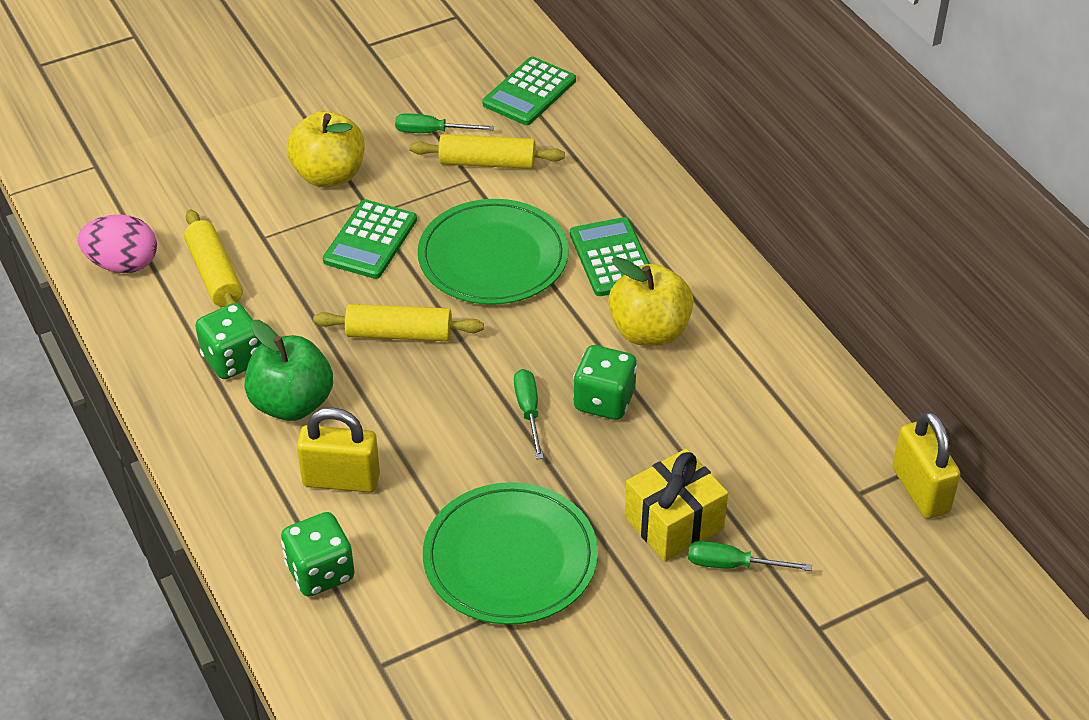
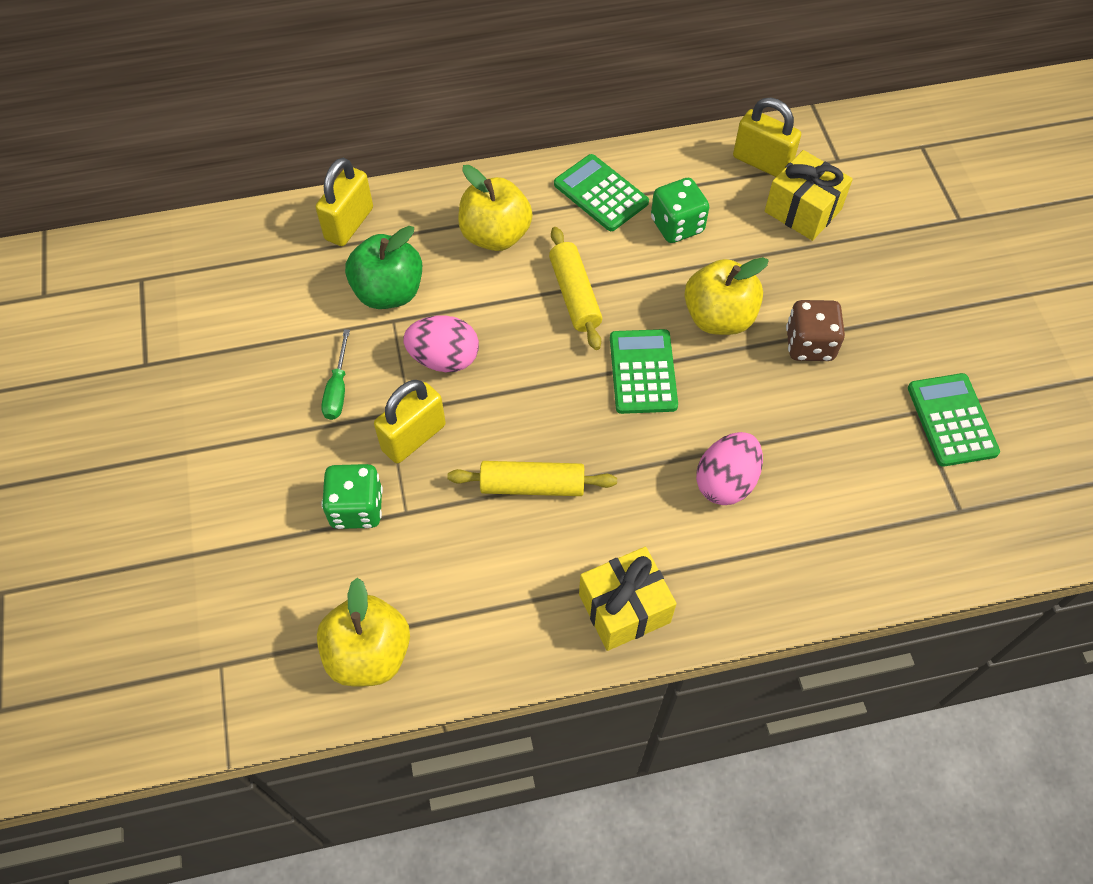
brown dice: 0 -> 1
green dice: 3 -> 2
green plate: 2 -> 0
green screwdriver: 3 -> 1
pink egg: 1 -> 2
yellow apple: 2 -> 3
yellow gift: 1 -> 2
yellow padlock: 2 -> 3
yellow rolling pin: 3 -> 2

